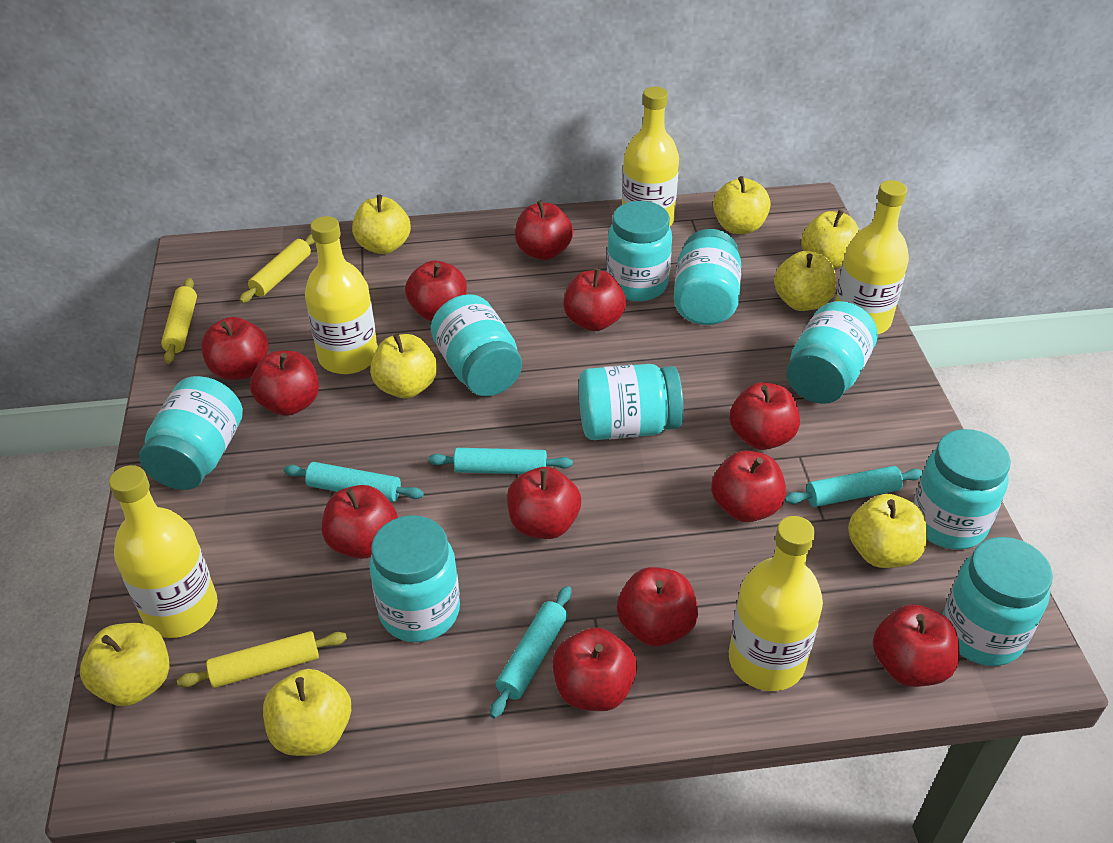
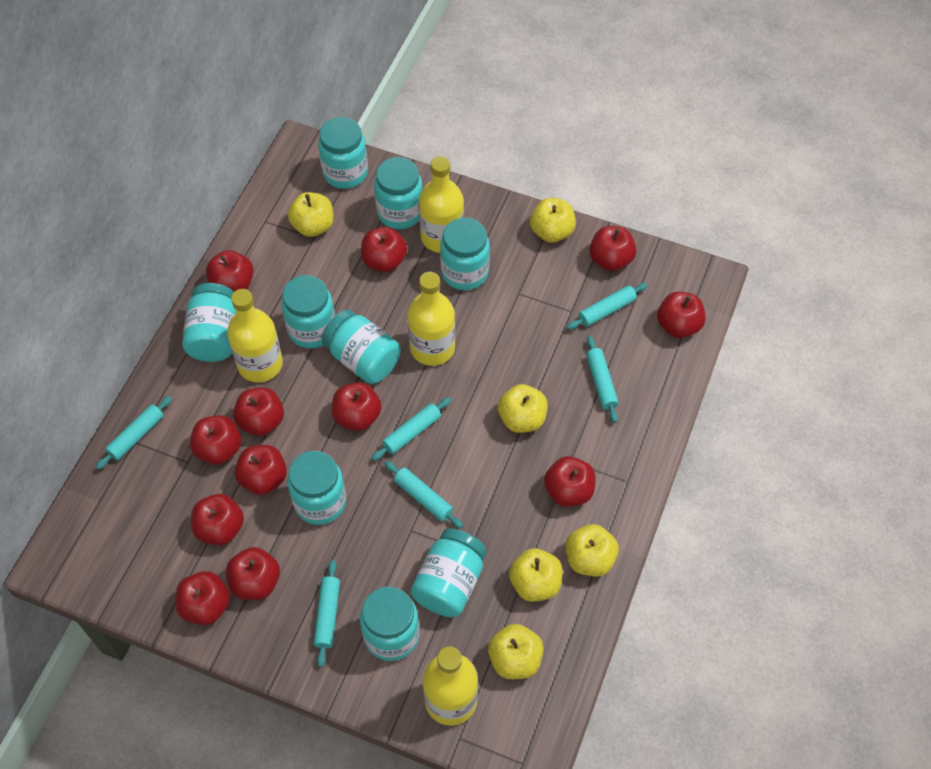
turquoise rolling pin: 4 -> 6
yellow apple: 8 -> 6
yellow bottle: 5 -> 4
yellow rolling pin: 3 -> 0

